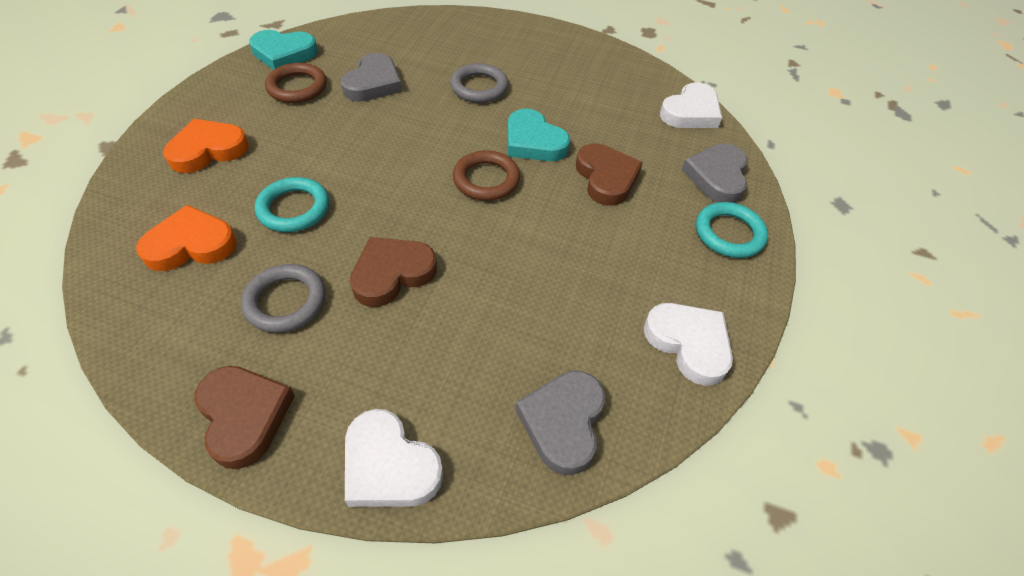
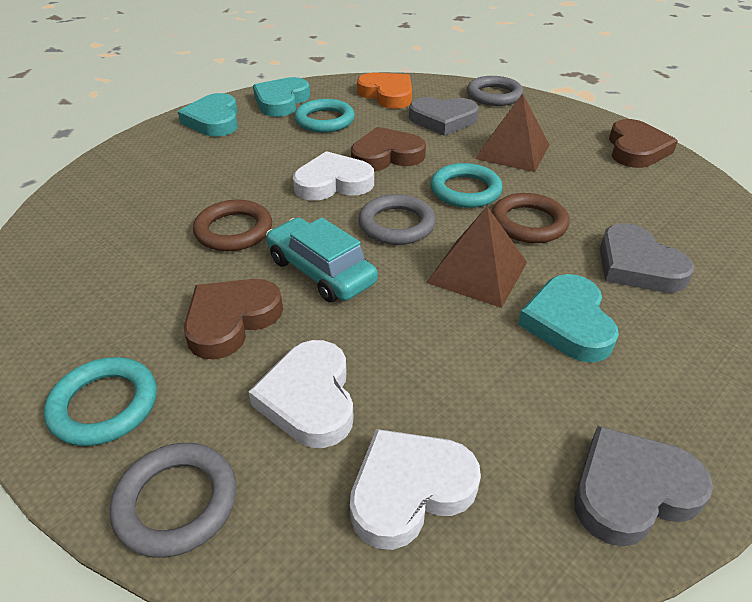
brown pyramid: 0 -> 2
grey ring: 2 -> 3
orange heart: 2 -> 1
turquoise car: 0 -> 1
turquoise heart: 2 -> 3
turquoise ring: 2 -> 3

